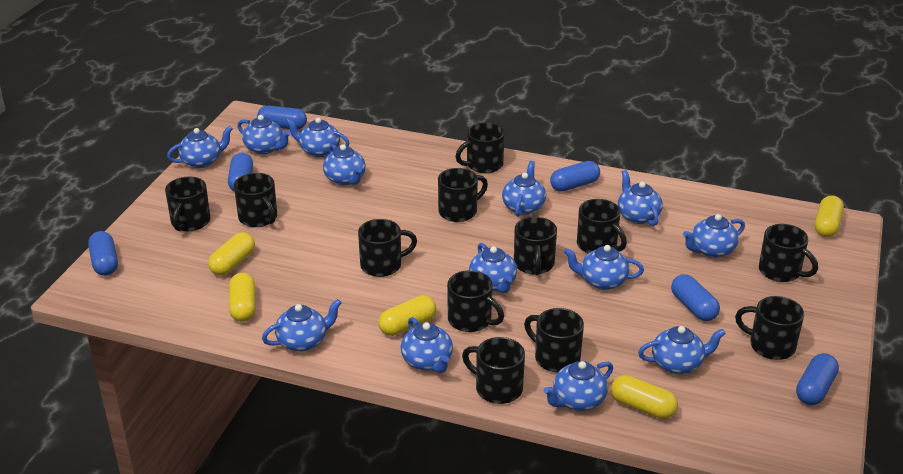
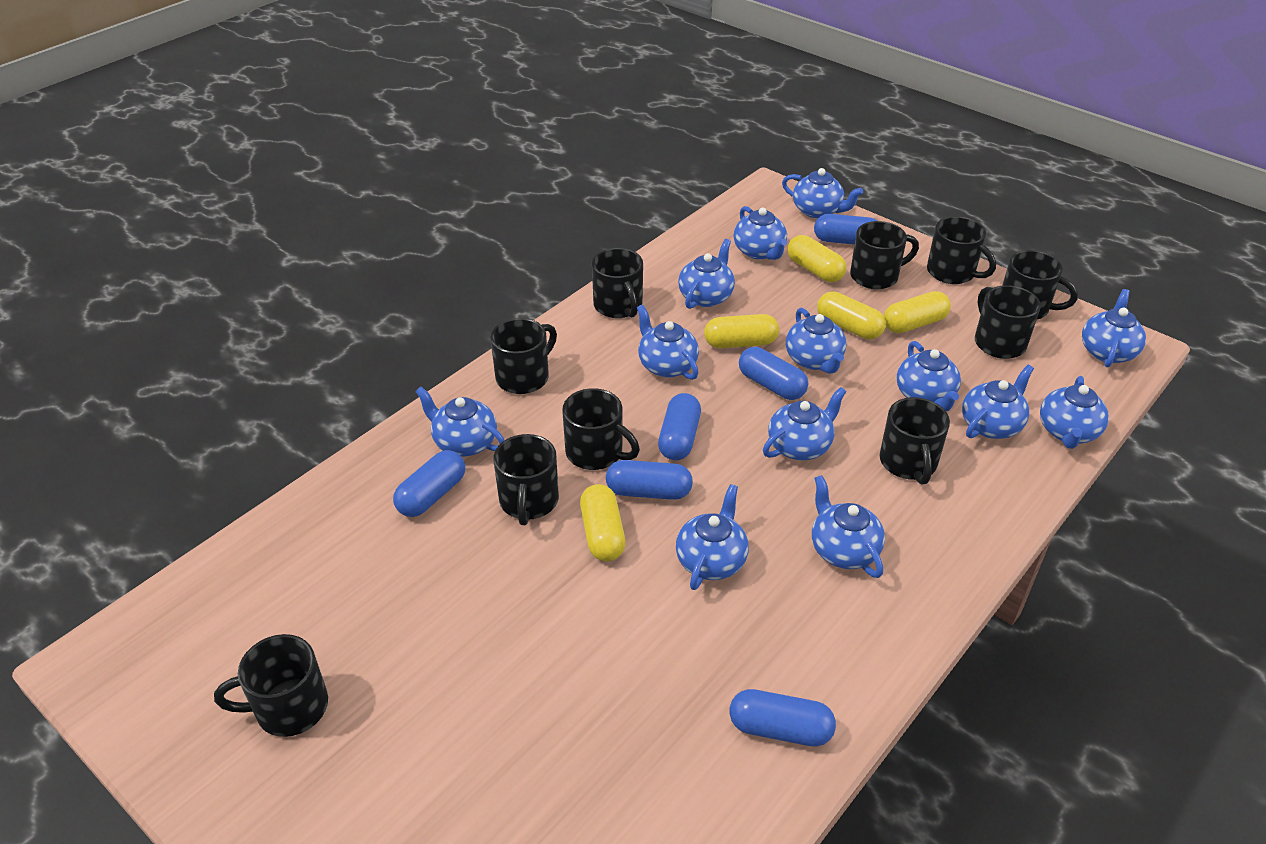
black mug: 12 -> 10

